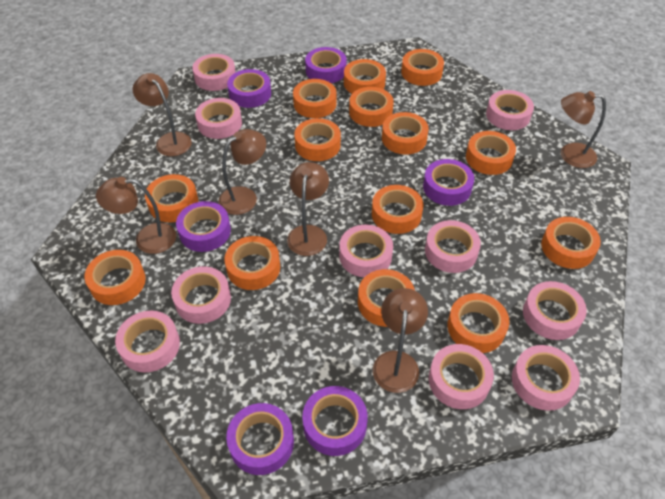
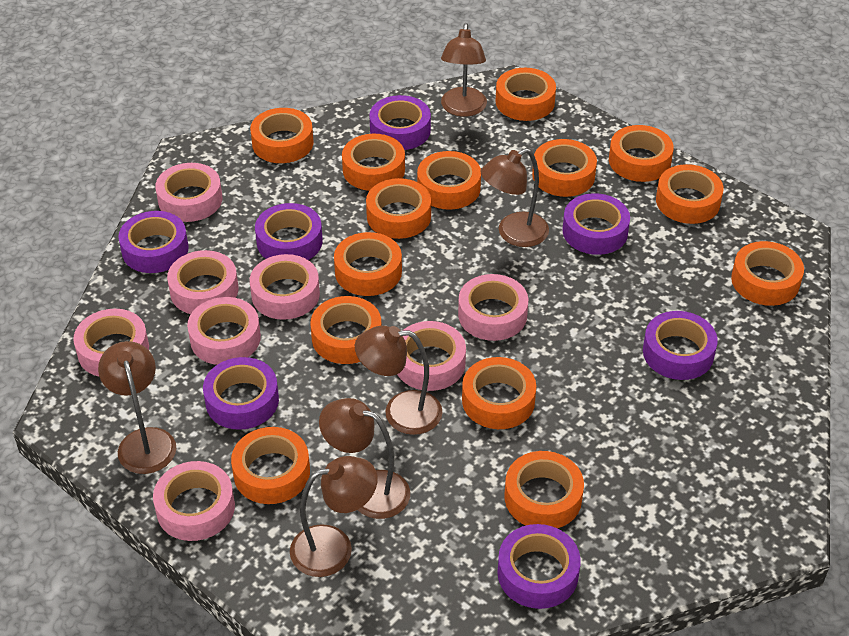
pink tape: 10 -> 8
purple tape: 6 -> 7

